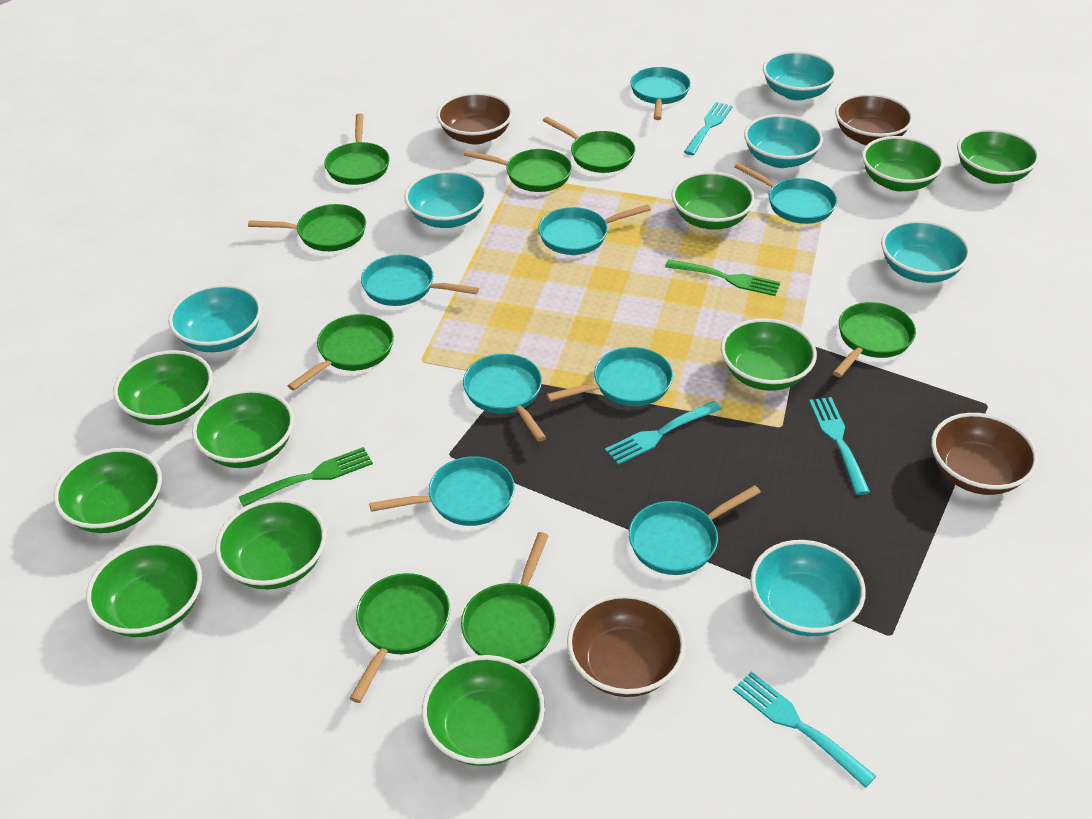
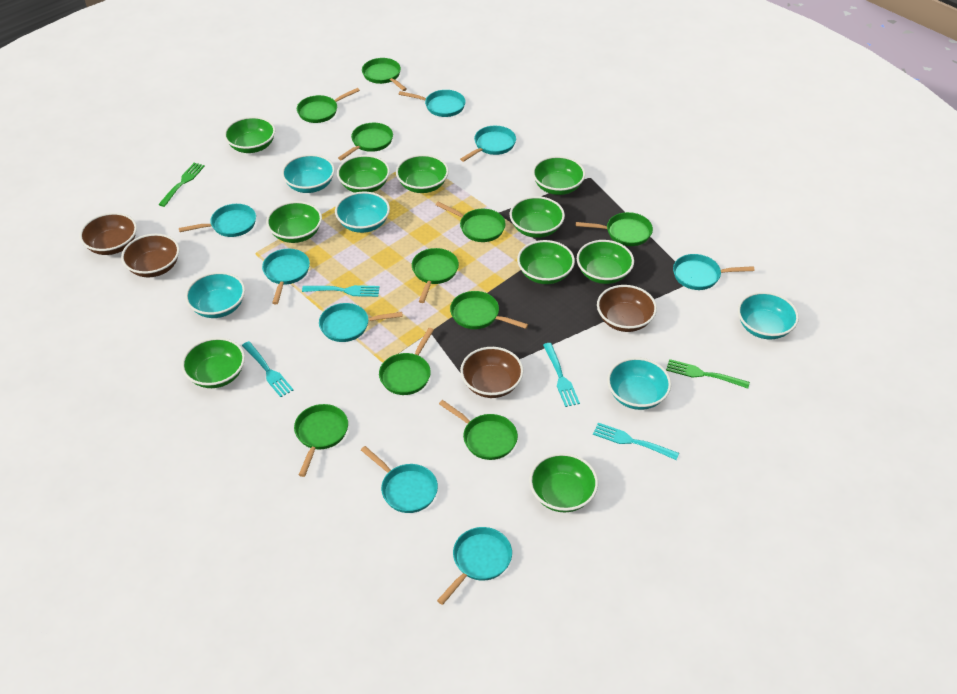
green pan: 8 -> 10
turquoise bowl: 6 -> 5

